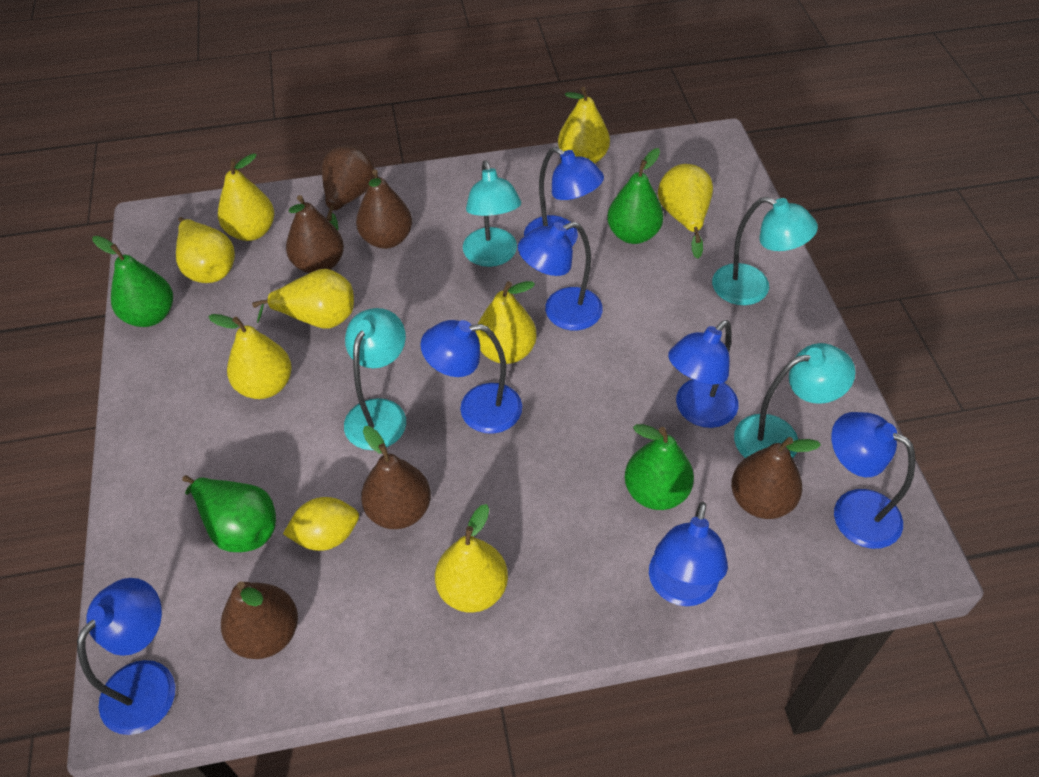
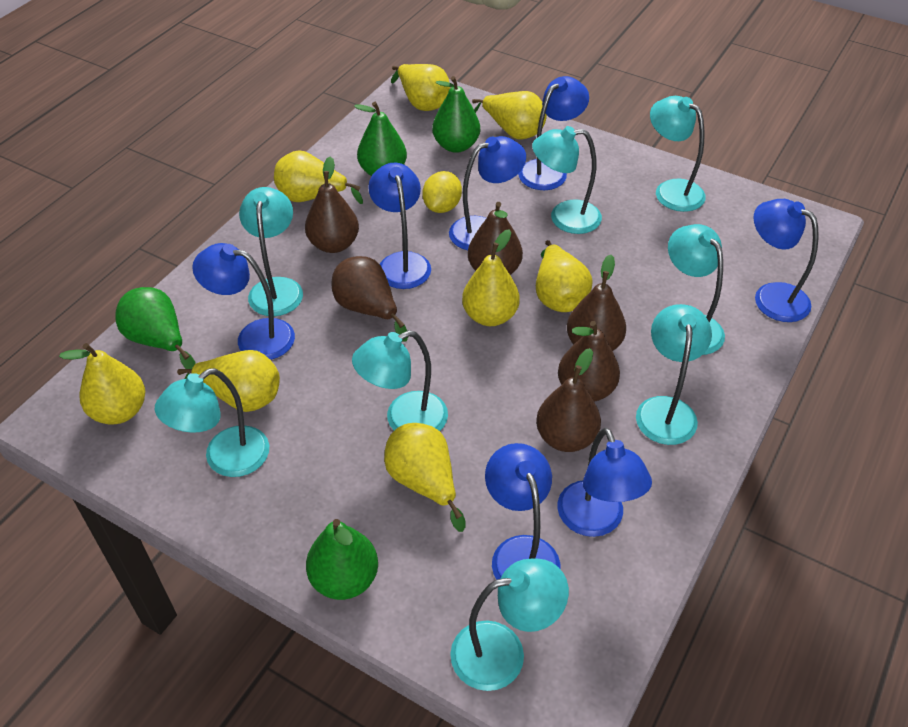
turquoise lamp: 4 -> 8

